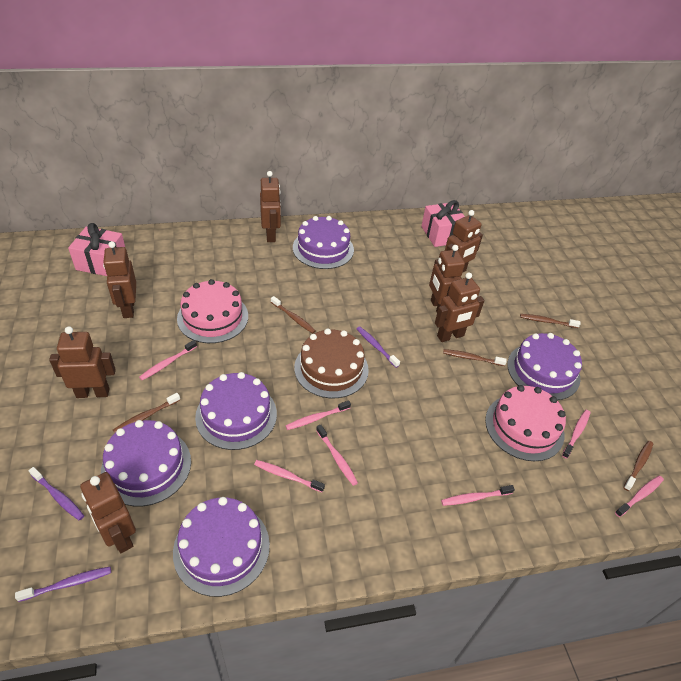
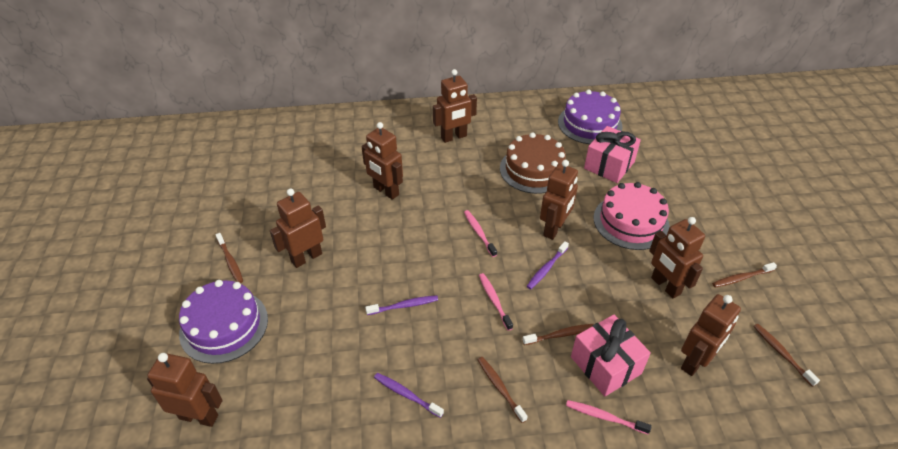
pink cake: 2 -> 1
pink toothbrush: 7 -> 3
purple cake: 5 -> 2

